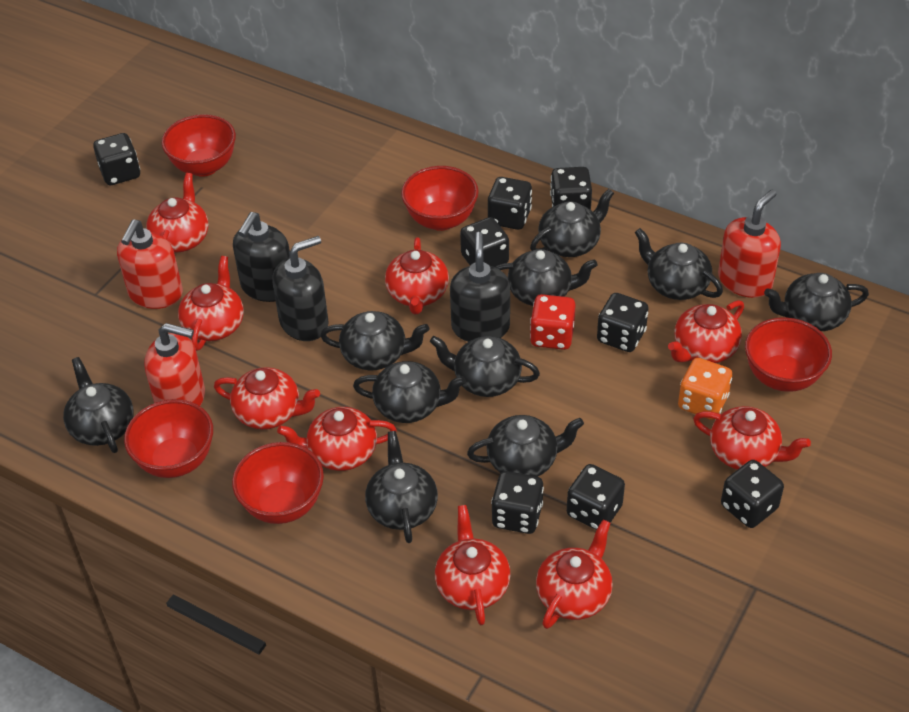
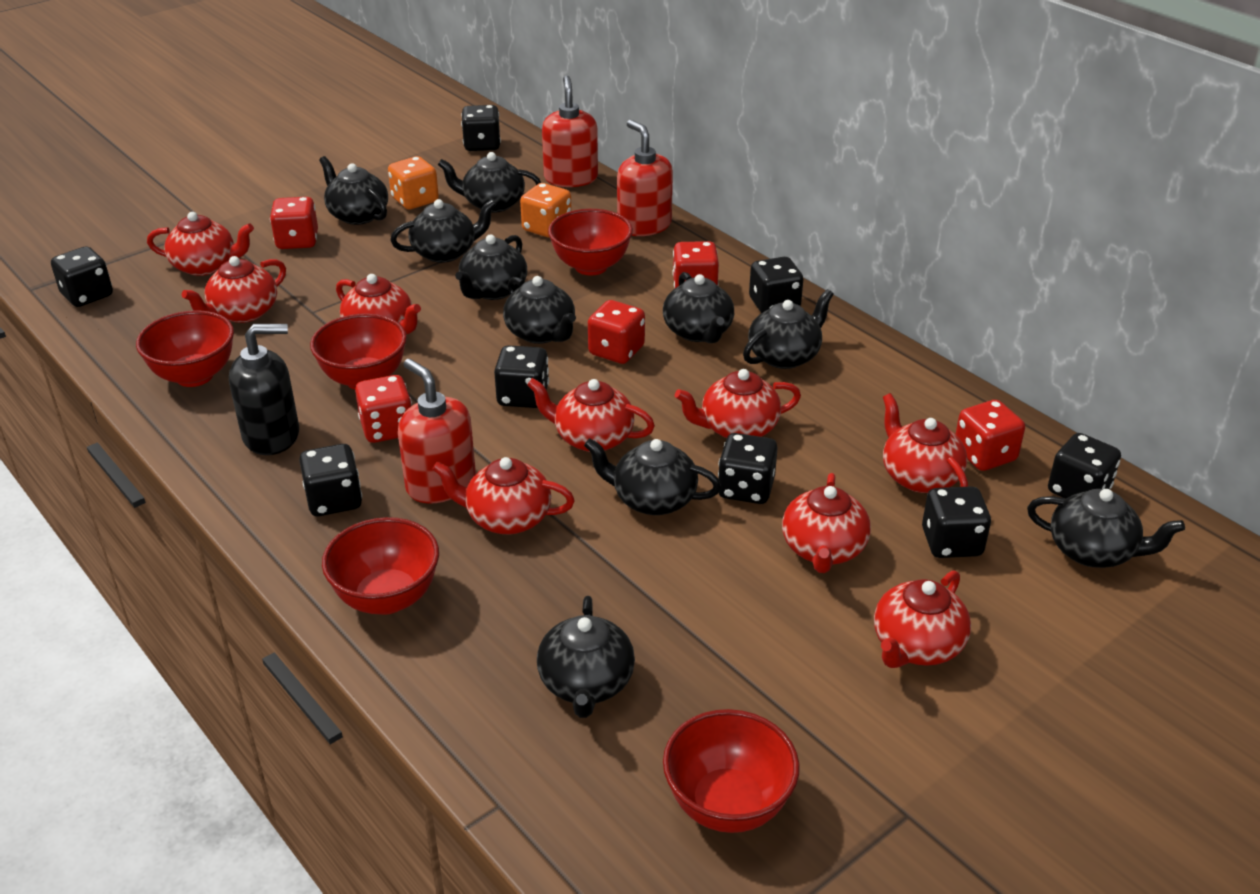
black soap dispenser: 3 -> 1
orange dice: 1 -> 2
red dice: 1 -> 5

